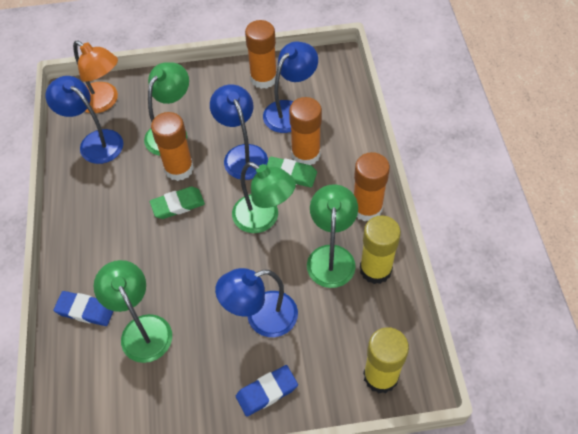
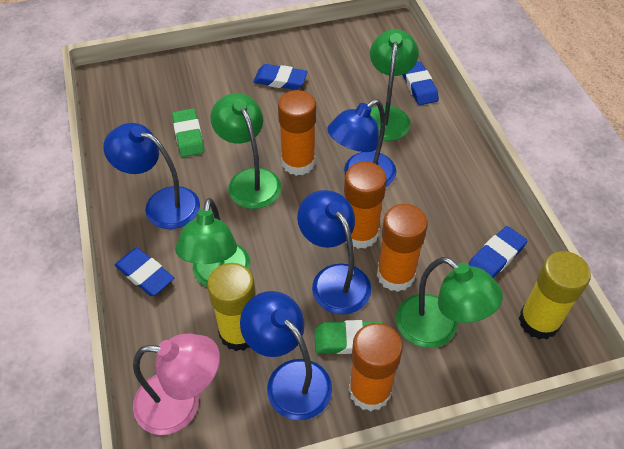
blue eraser: 2 -> 4
orange lamp: 1 -> 0
pink lamp: 0 -> 1

